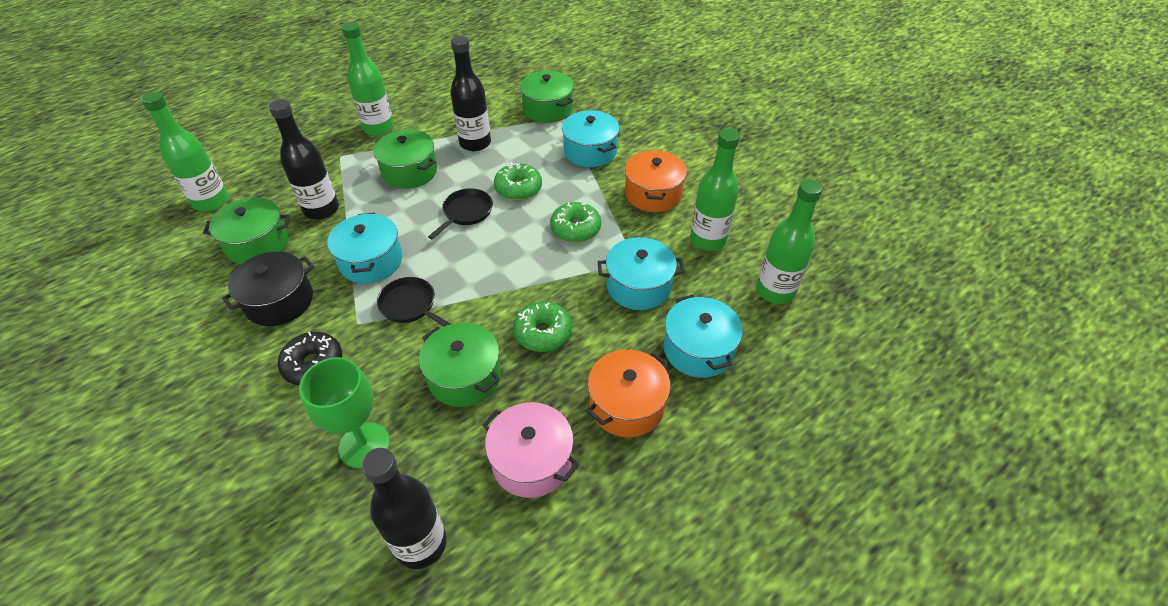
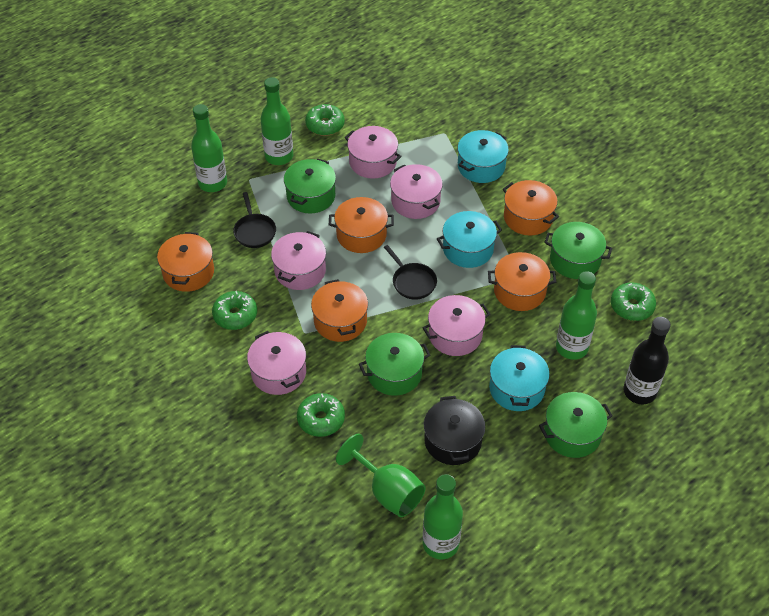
black bottle: 3 -> 1
black donut: 1 -> 0
green donut: 3 -> 4
orange pot: 2 -> 5
pink pot: 1 -> 5
turquoise pot: 4 -> 3

